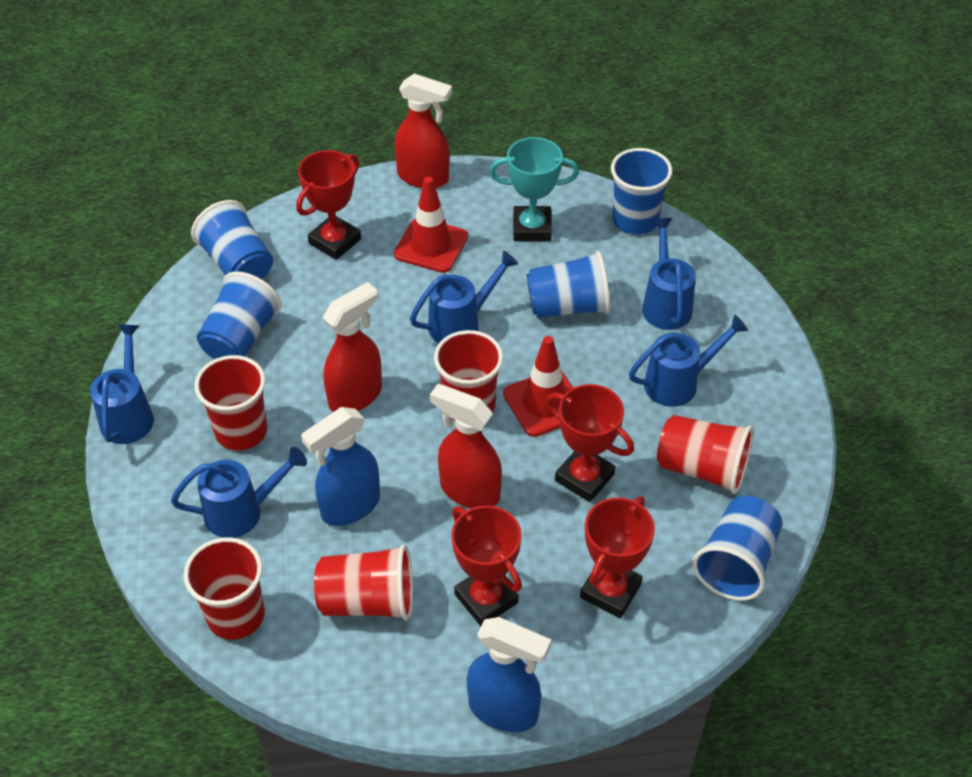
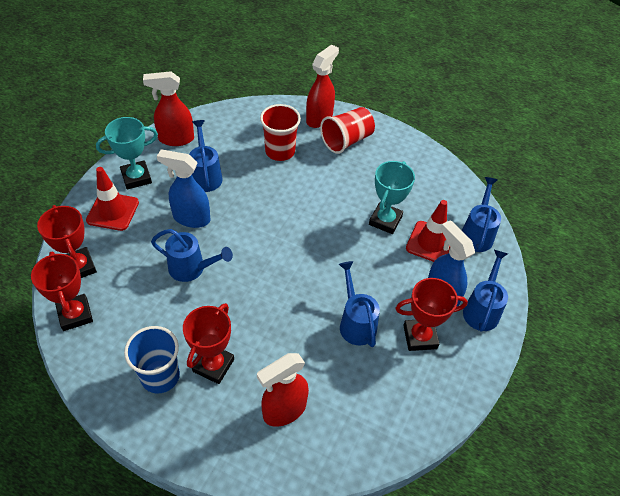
blue cup: 5 -> 1
red cup: 5 -> 2
turquoise trophy: 1 -> 2

